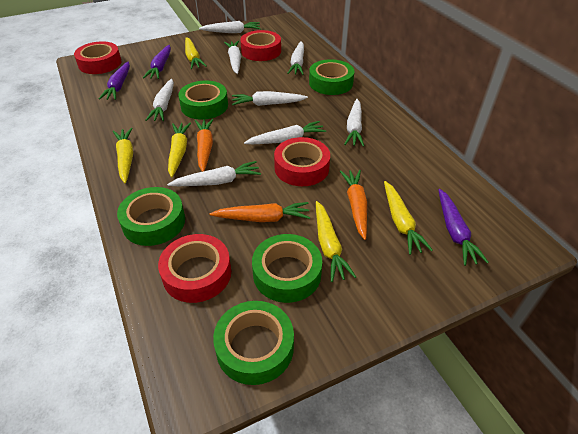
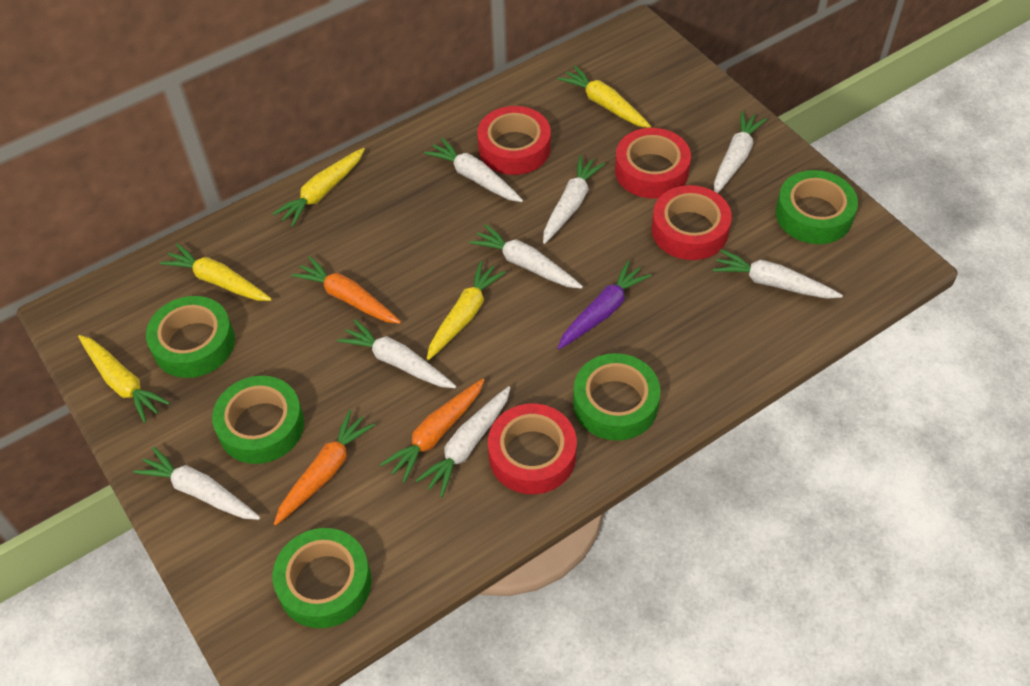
purple carrot: 3 -> 1

